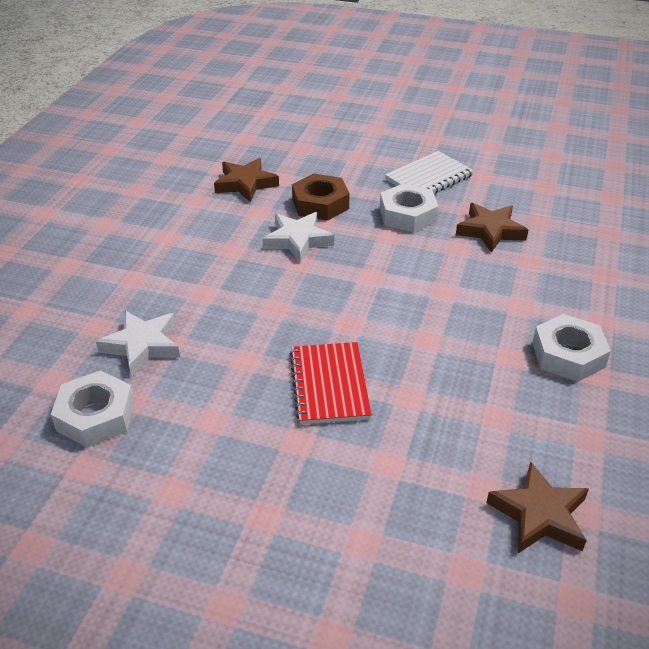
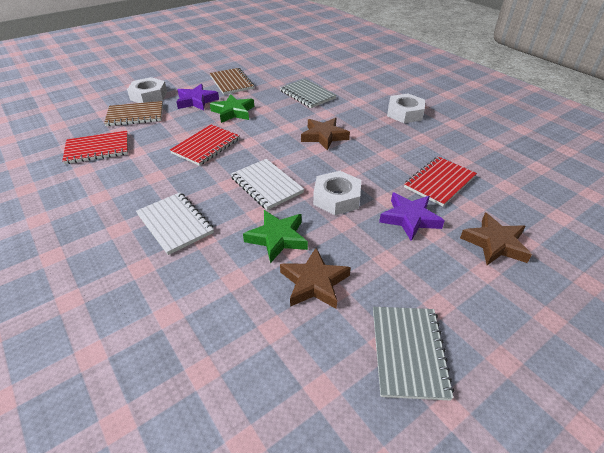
brown notebook: 0 -> 2
brown nut: 1 -> 0
green star: 0 -> 2
grey notebook: 0 -> 2
purple star: 0 -> 2
red notebook: 1 -> 3
white notebook: 1 -> 2
white star: 2 -> 0

